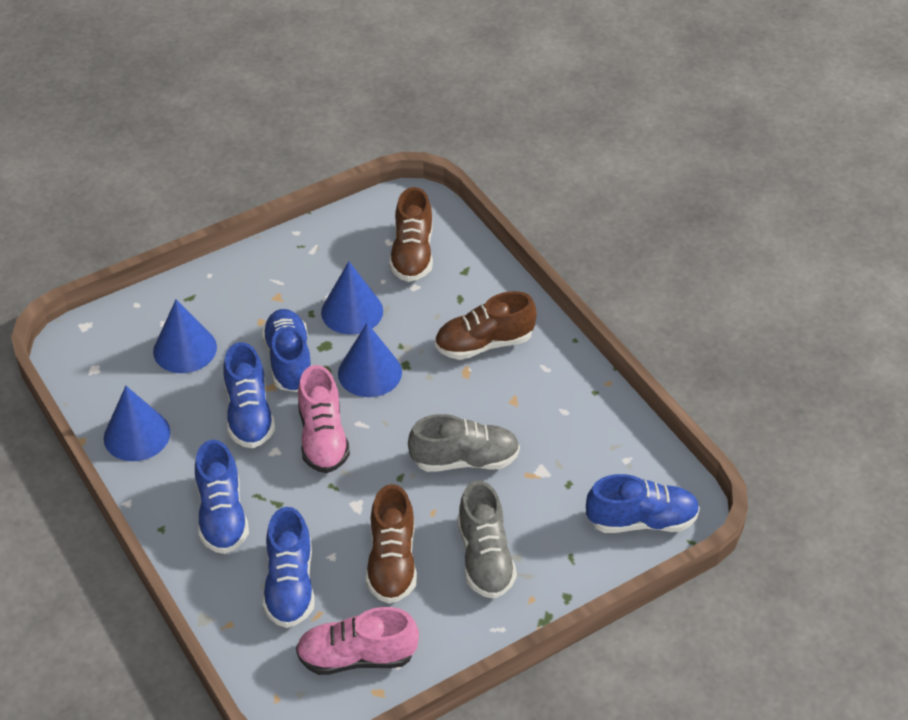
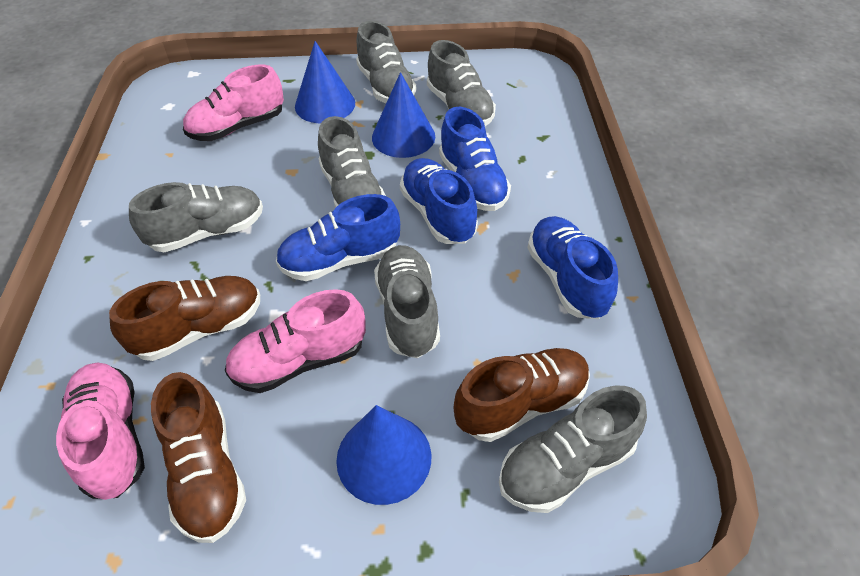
blue cone: 4 -> 3
blue shoe: 5 -> 4
grey shoe: 2 -> 6
pink shoe: 2 -> 3

